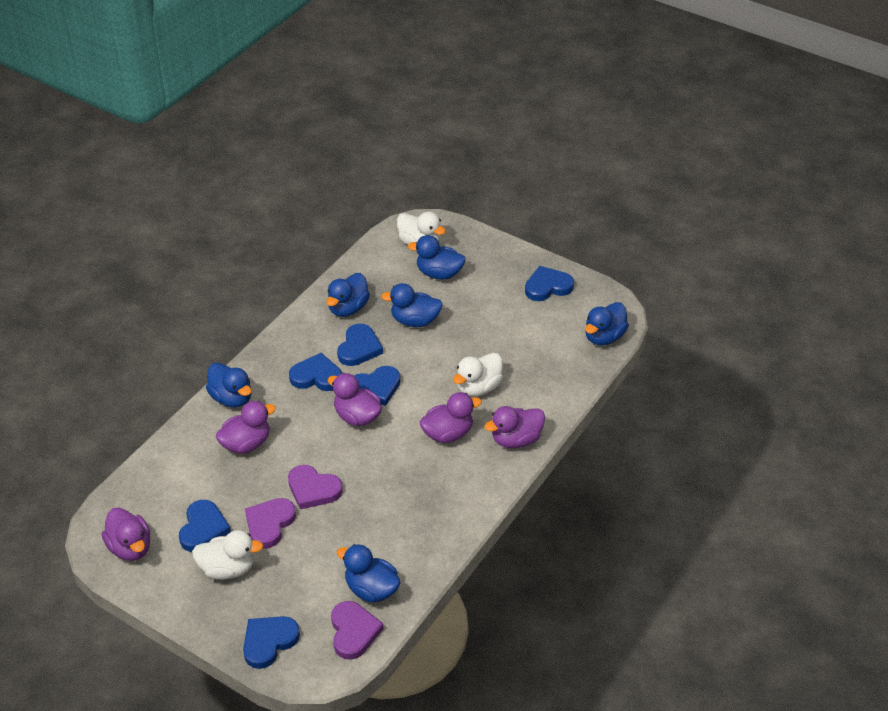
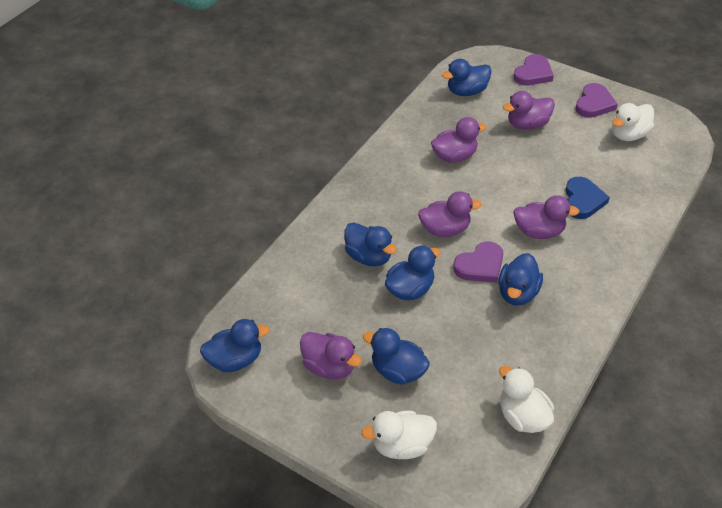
blue heart: 6 -> 1

